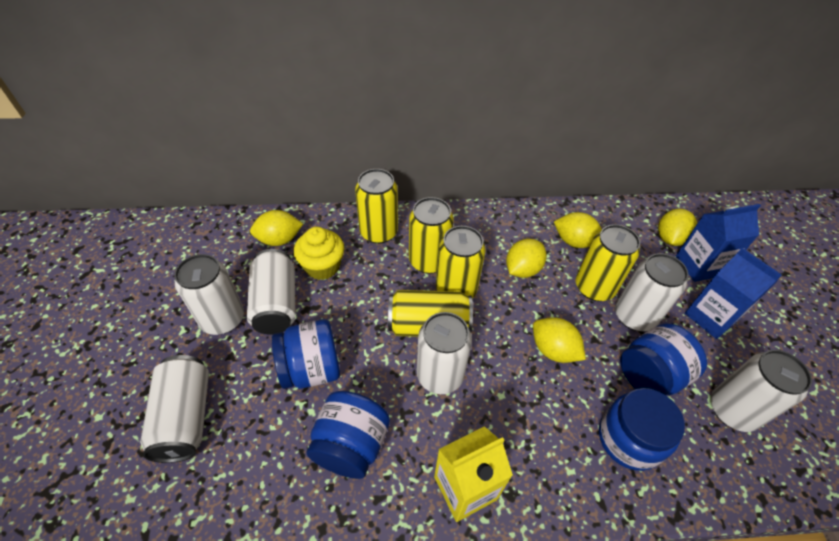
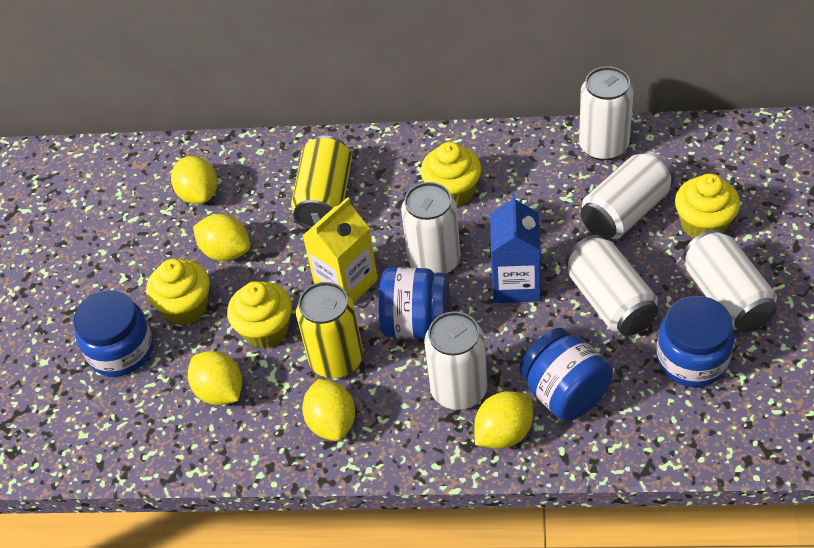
blue carton: 2 -> 1
yellow can: 5 -> 2
yellow cupcake: 1 -> 4

